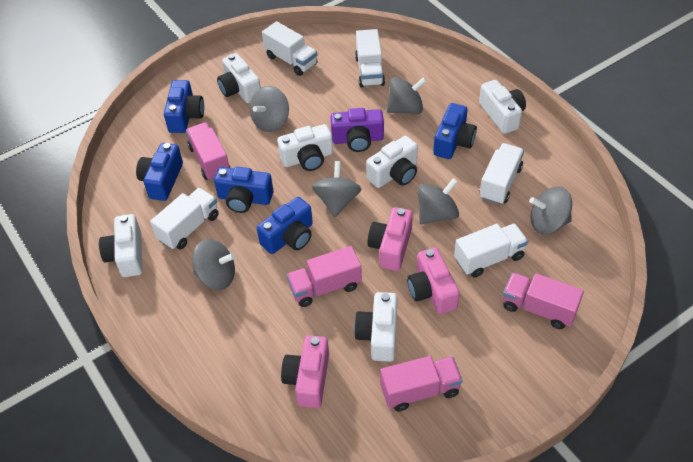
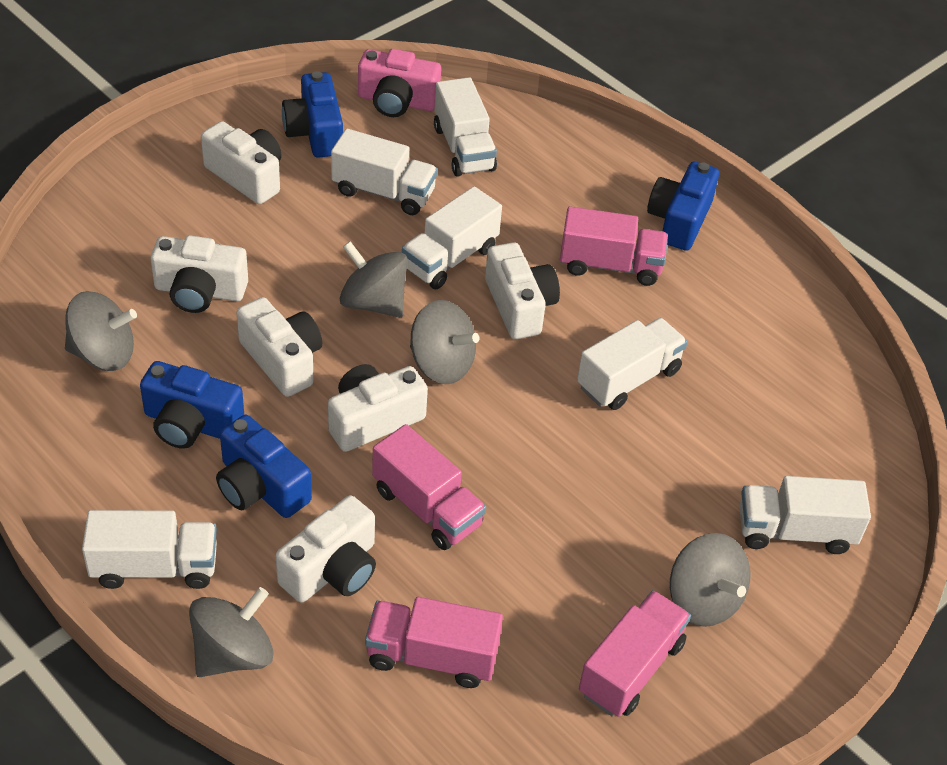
blue camera: 5 -> 4
grey spinning top: 6 -> 5
pink camera: 3 -> 1
purple camera: 1 -> 0
white truck: 5 -> 6

